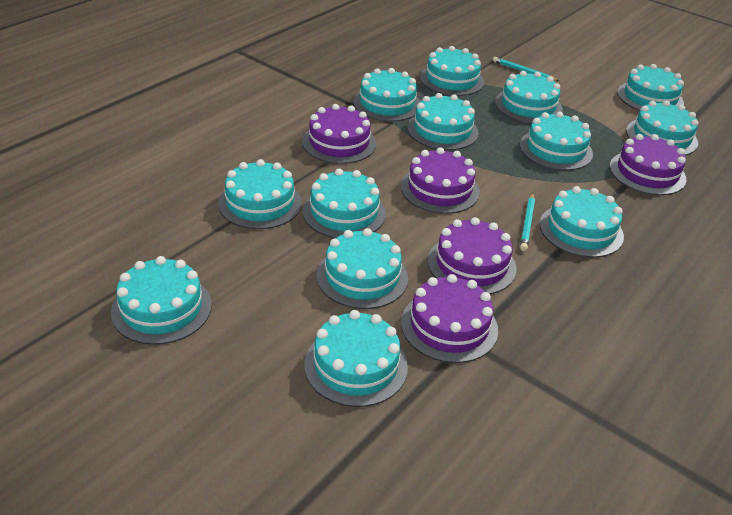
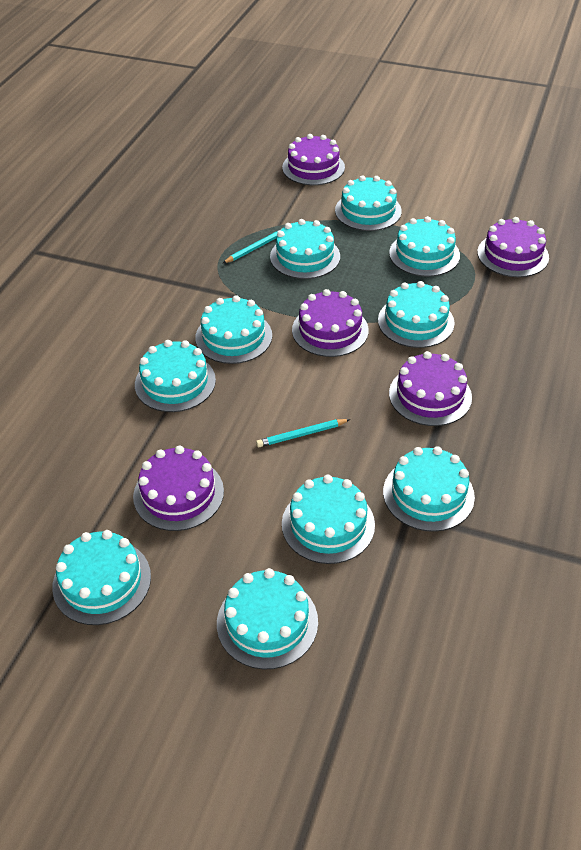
turquoise cake: 13 -> 10

